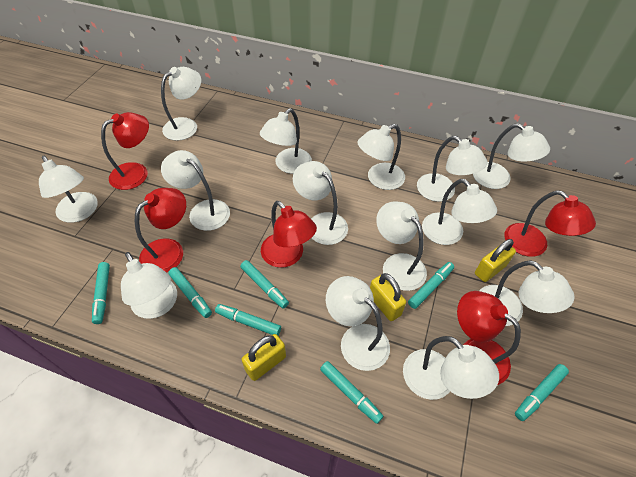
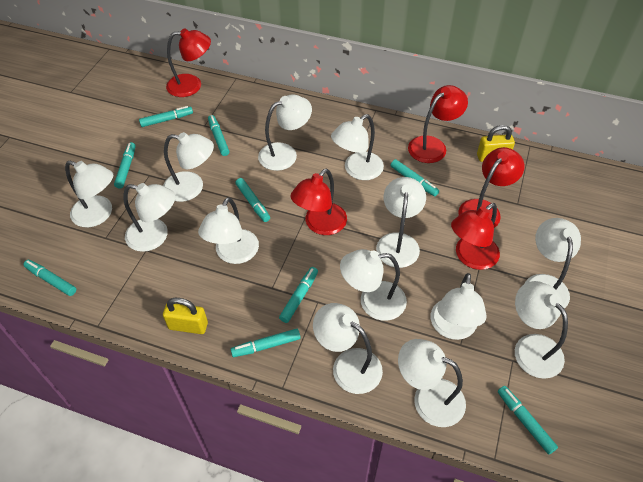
turquoise marker: 7 -> 9
white lamp: 14 -> 13
yellow padlock: 3 -> 2

